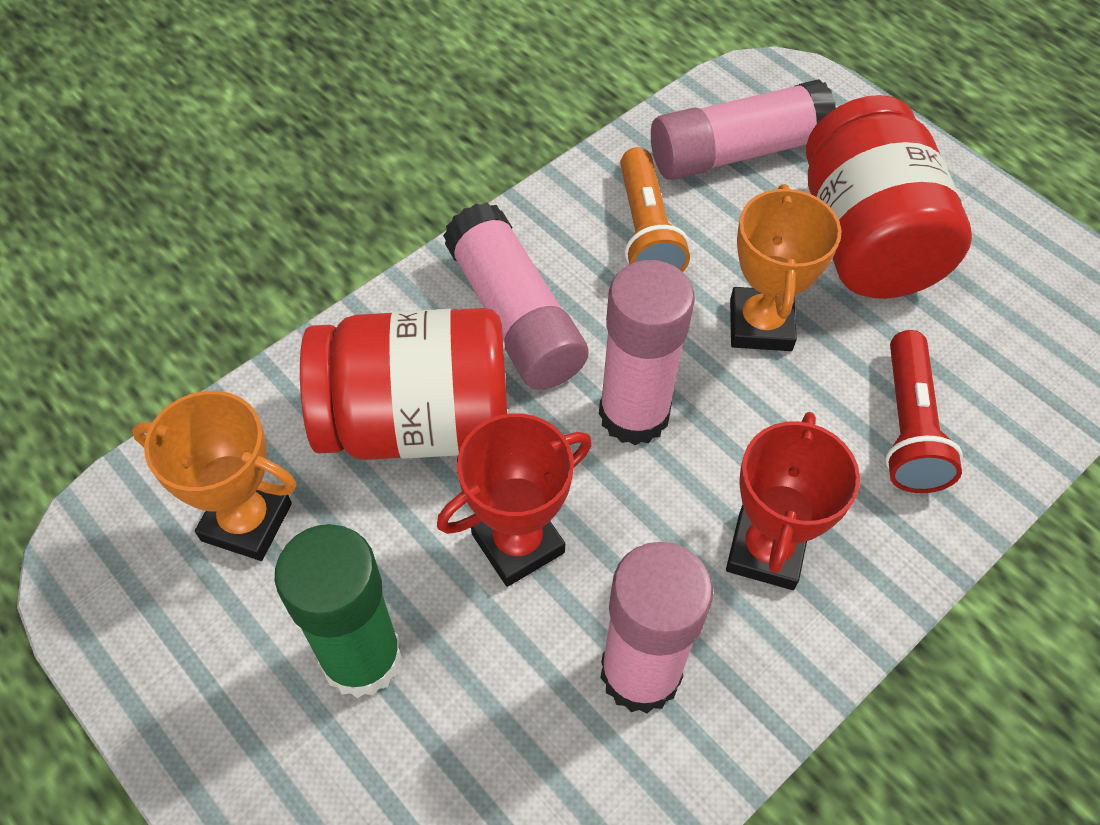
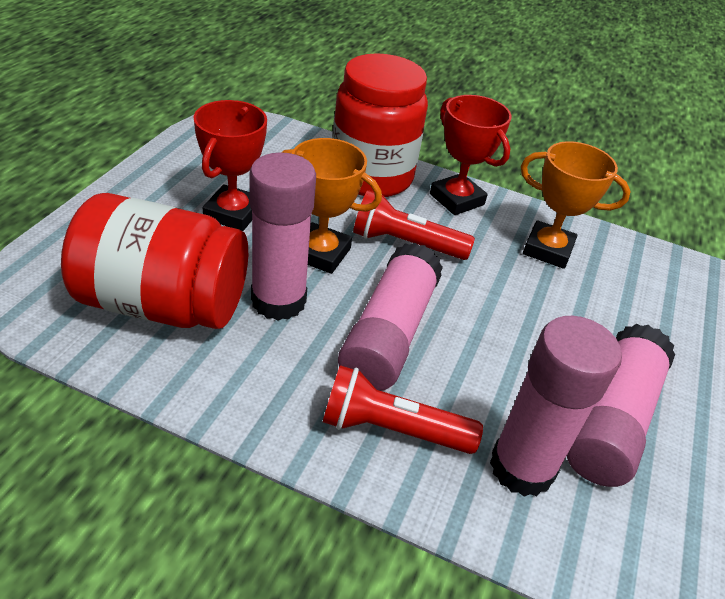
green glue stick: 1 -> 0
orange flashlight: 1 -> 0
red flashlight: 1 -> 2

